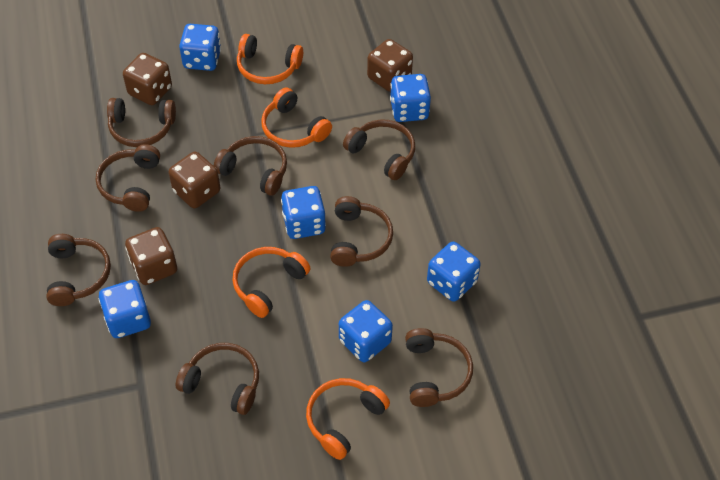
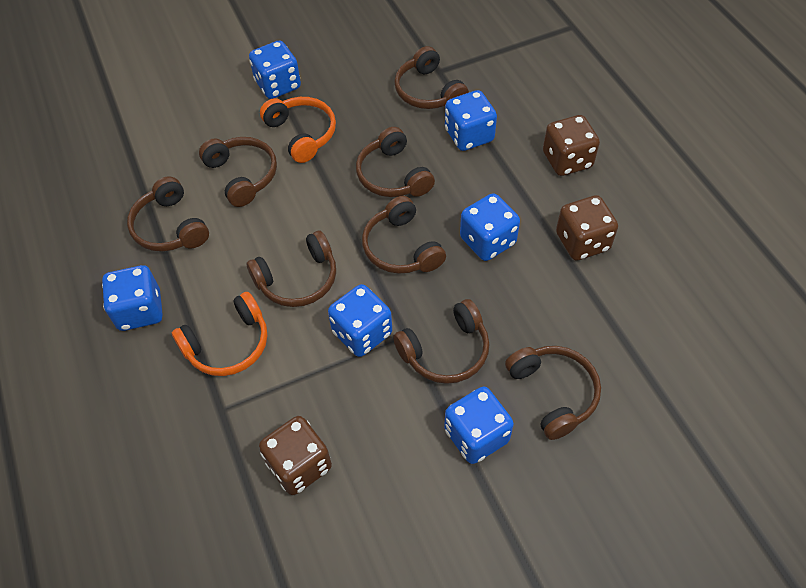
brown dice: 4 -> 3
orange headphones: 4 -> 2

